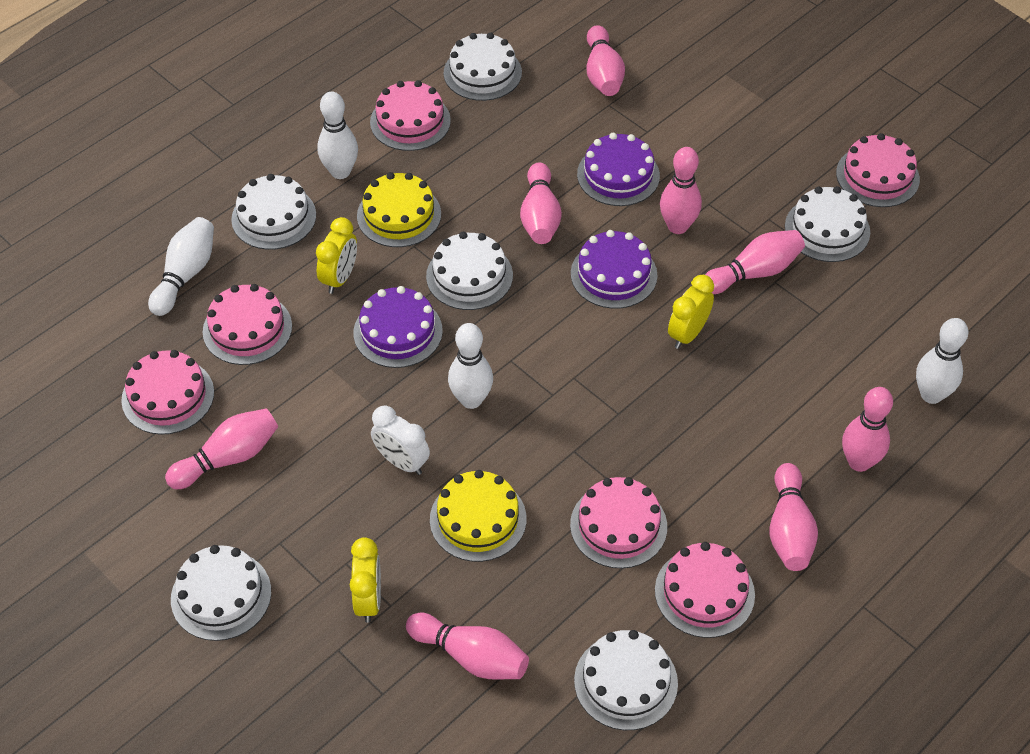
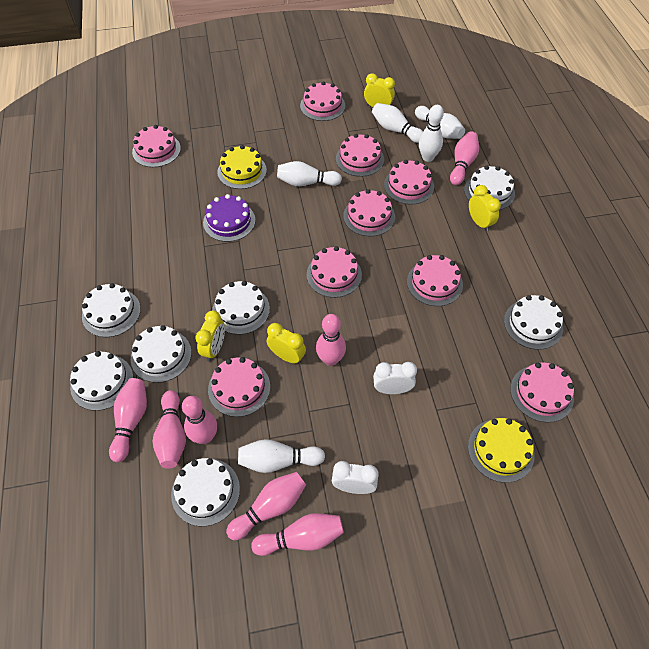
pink bowling pin: 8 -> 7
pink cake: 6 -> 9
purple cake: 3 -> 1
white bowling pin: 4 -> 5
white cake: 6 -> 7
white clock: 1 -> 2
yellow clock: 3 -> 4

